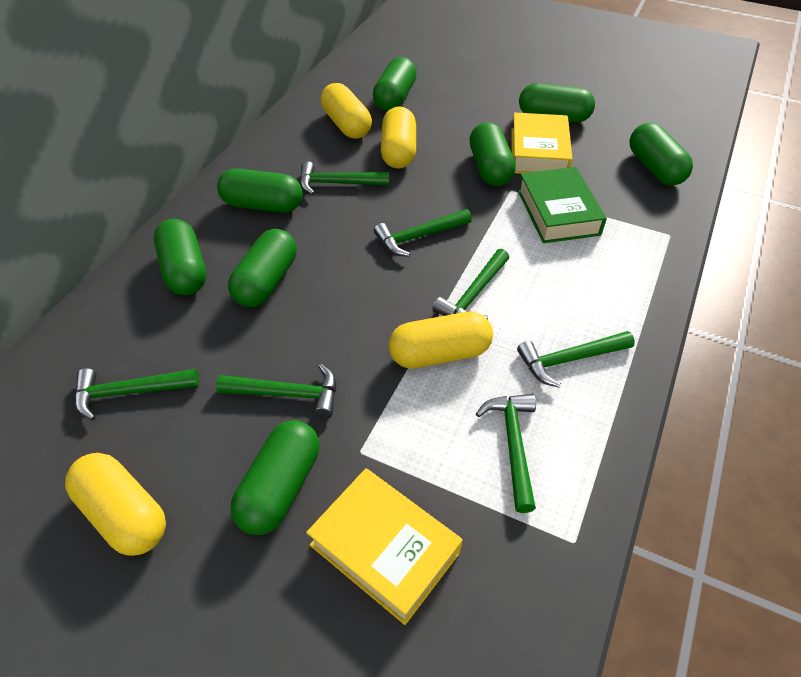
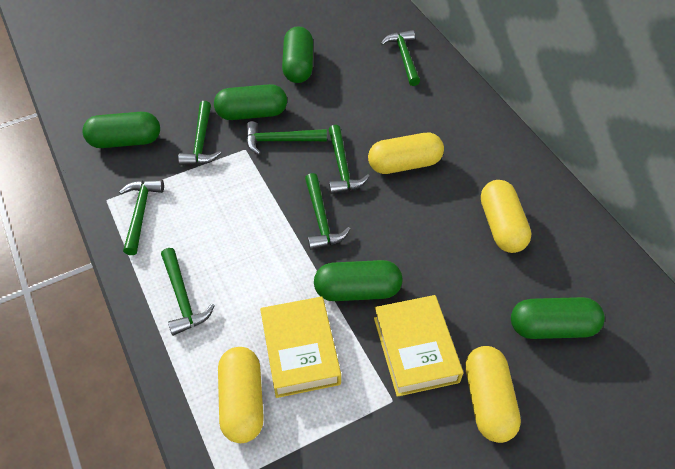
green book: 1 -> 0
green capsule: 8 -> 5

